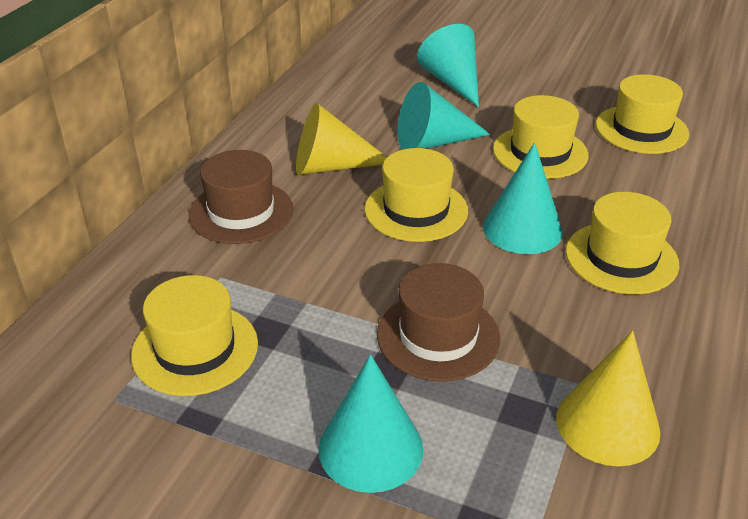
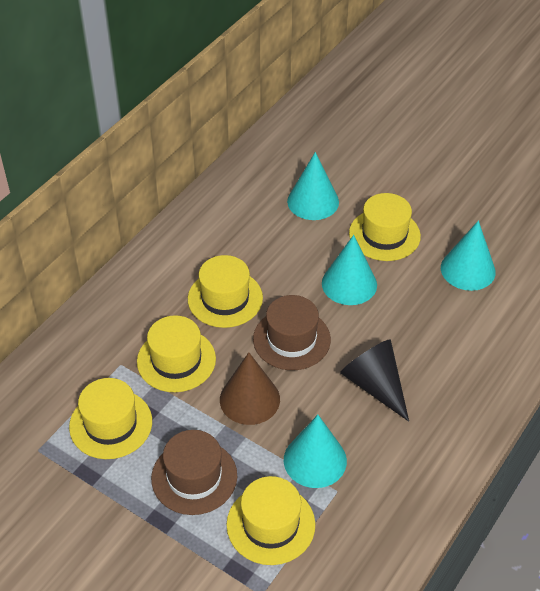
black cone: 0 -> 1
brown cone: 0 -> 1
yellow cone: 2 -> 0

